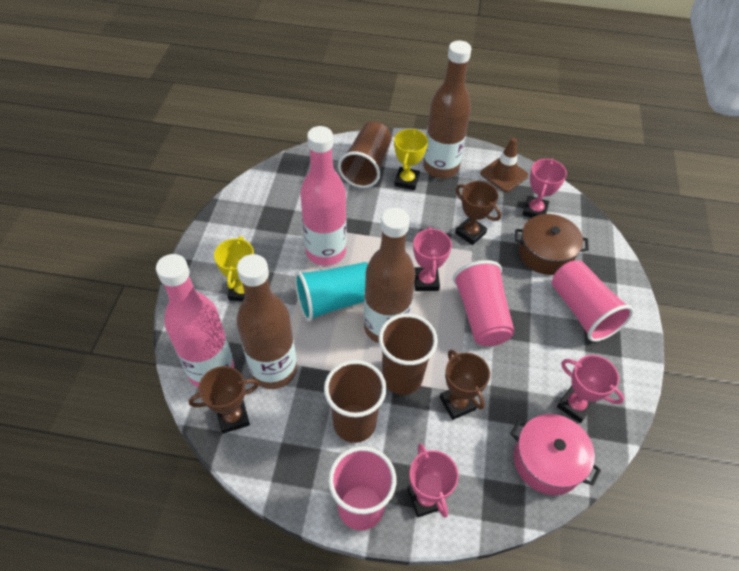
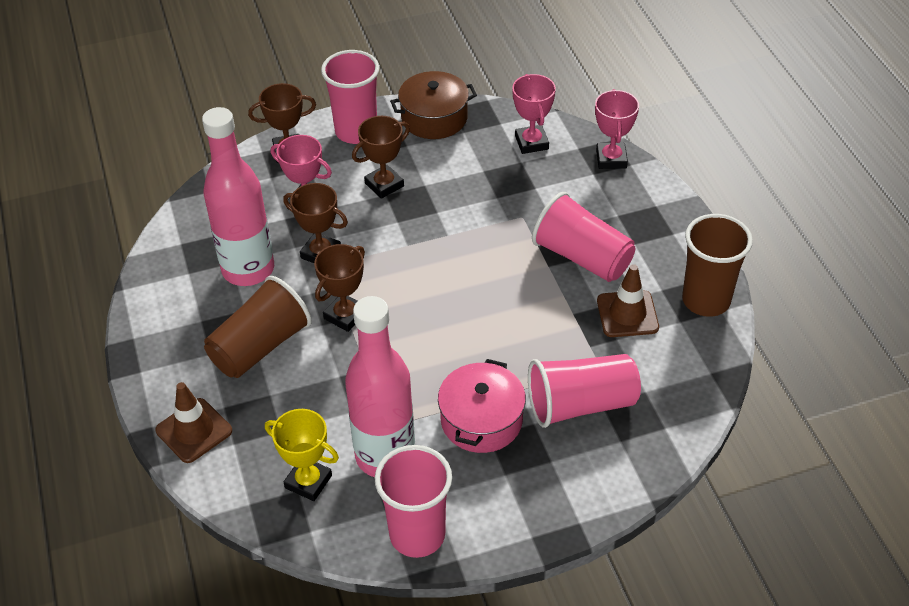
brown bottle: 3 -> 0
brown cup: 3 -> 2
brown traffic cone: 1 -> 2
brown trophy: 3 -> 4
pink cup: 3 -> 4
pink trophy: 4 -> 3
turquoise cup: 1 -> 0
yellow trophy: 2 -> 1

